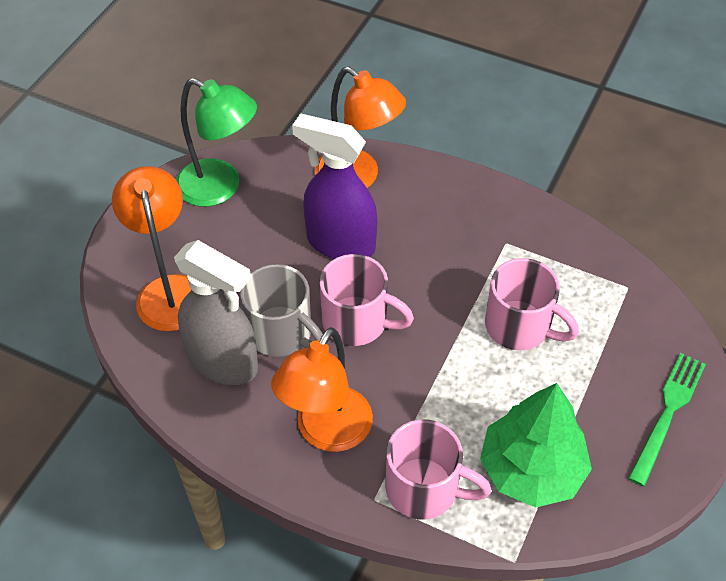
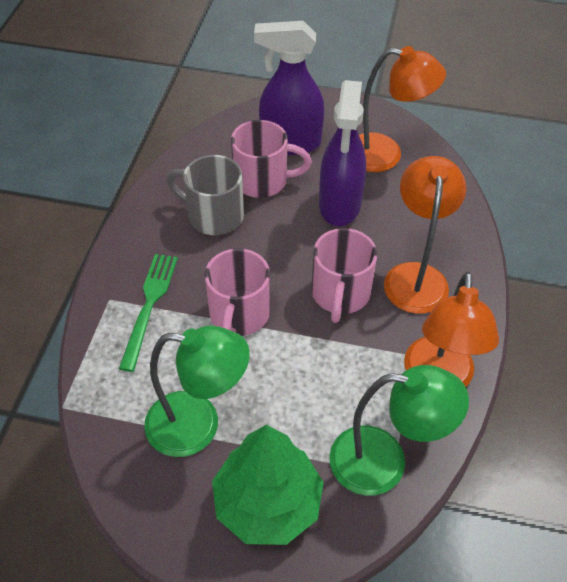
green lamp: 1 -> 2
grey spray bottle: 1 -> 0
purple spray bottle: 1 -> 2

